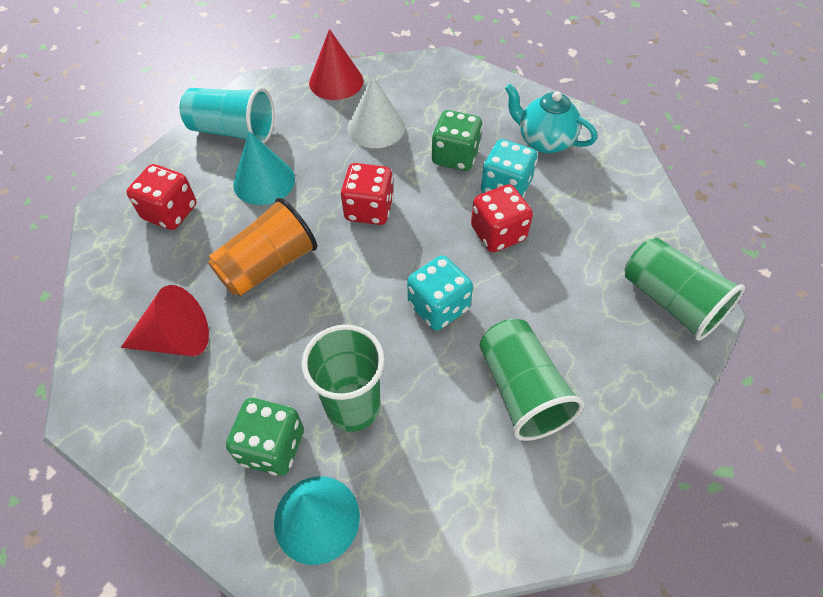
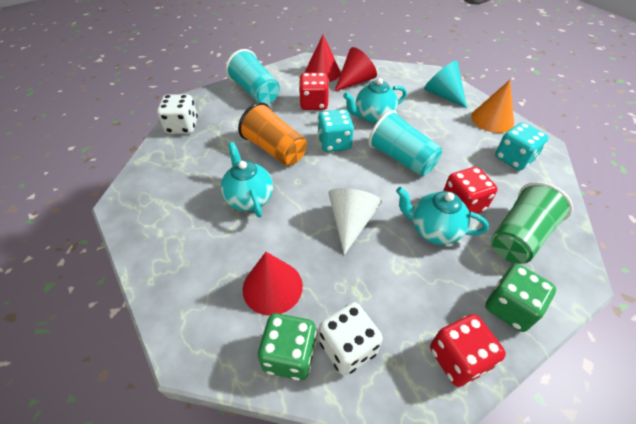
green cup: 3 -> 1
orange cone: 0 -> 1
red cone: 2 -> 3
turquoise cone: 2 -> 1
turquoise cup: 1 -> 2
turquoise teapot: 1 -> 3
white dice: 0 -> 2

